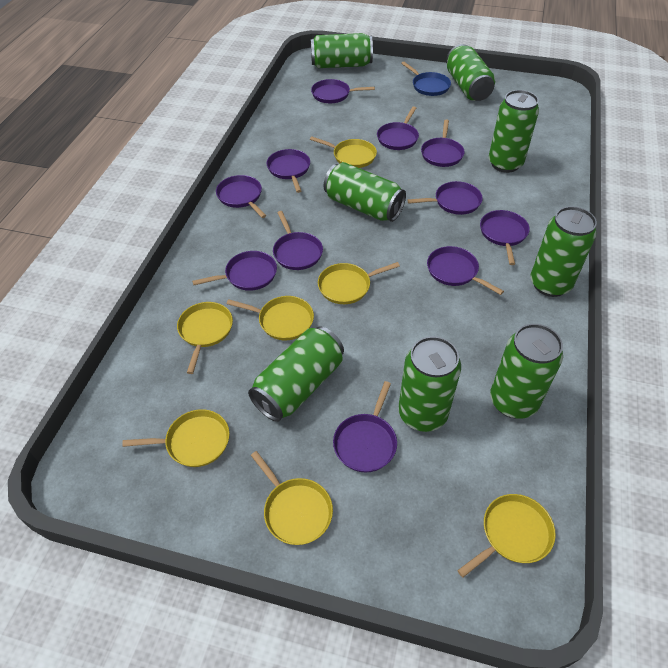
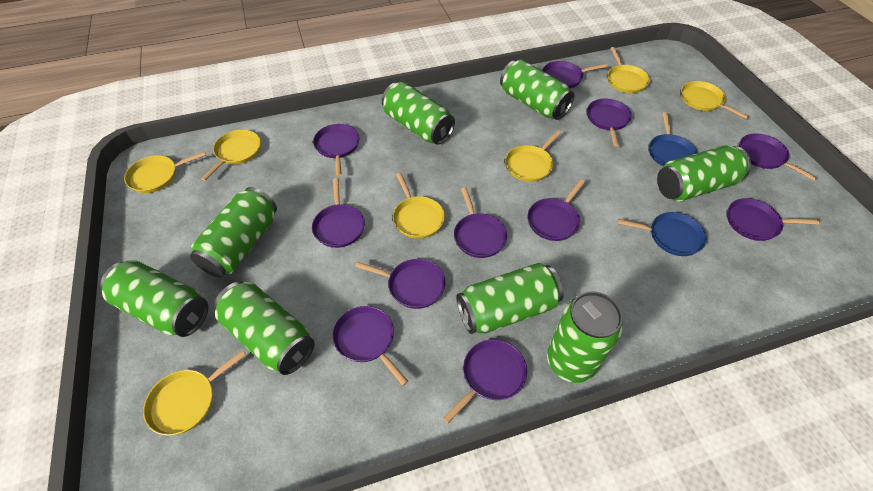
blue pan: 1 -> 2

